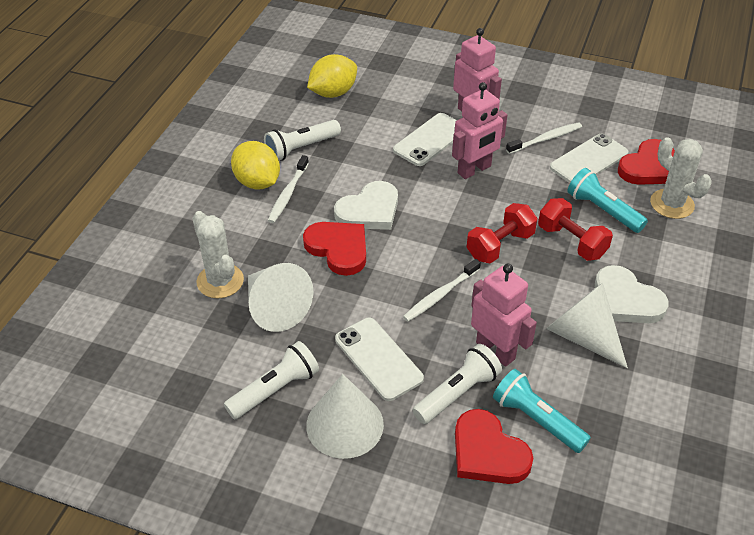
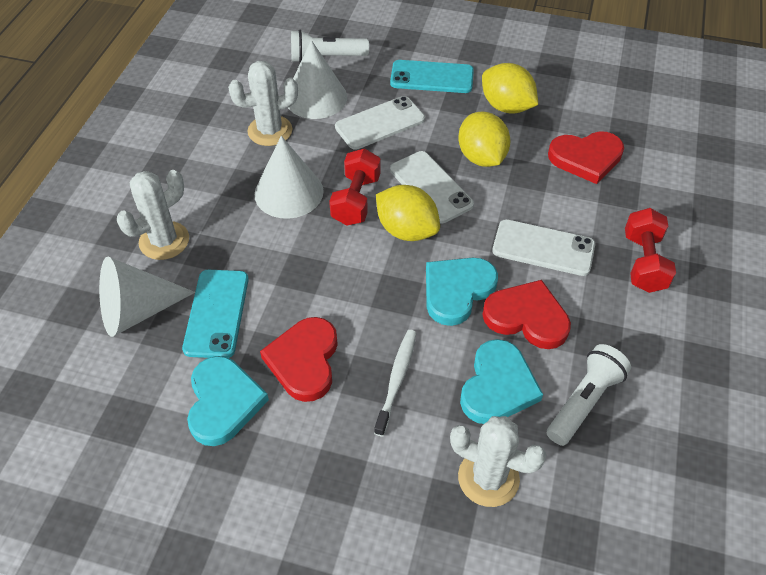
pink robot: 3 -> 0
turquoise flashlight: 2 -> 0
turquoise heart: 0 -> 3
turquoise phone: 0 -> 2
white cactus: 2 -> 3
white flashlight: 3 -> 2
white heart: 2 -> 0
white toothbrush: 3 -> 1
yellow lemon: 2 -> 3

